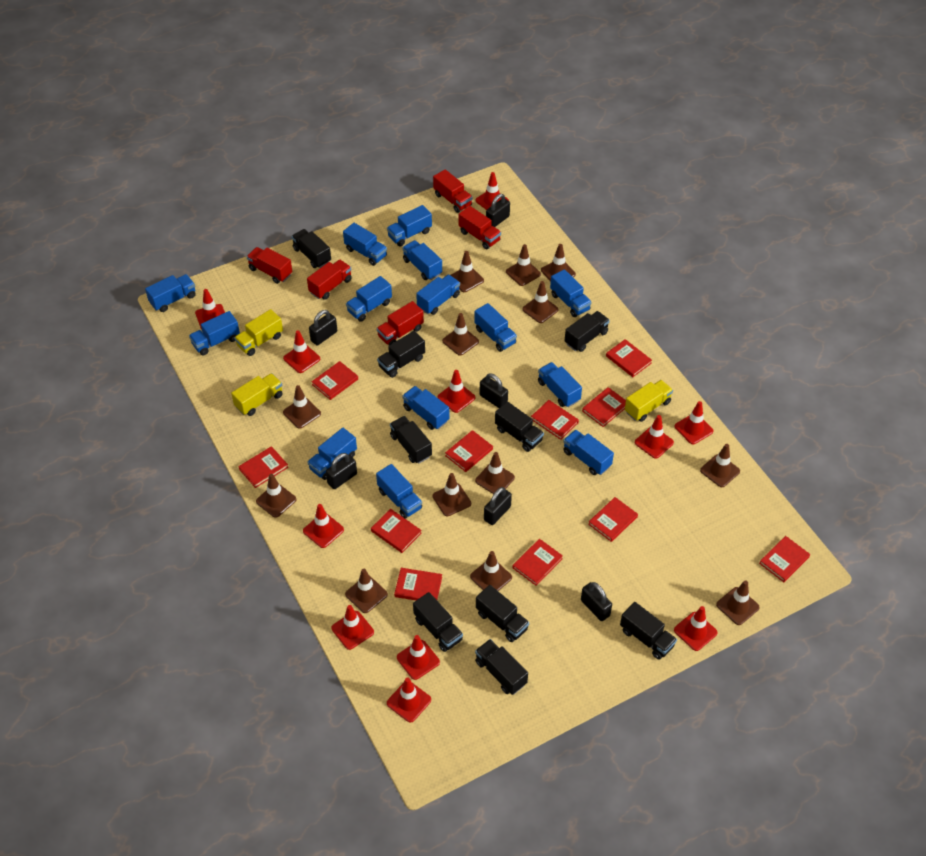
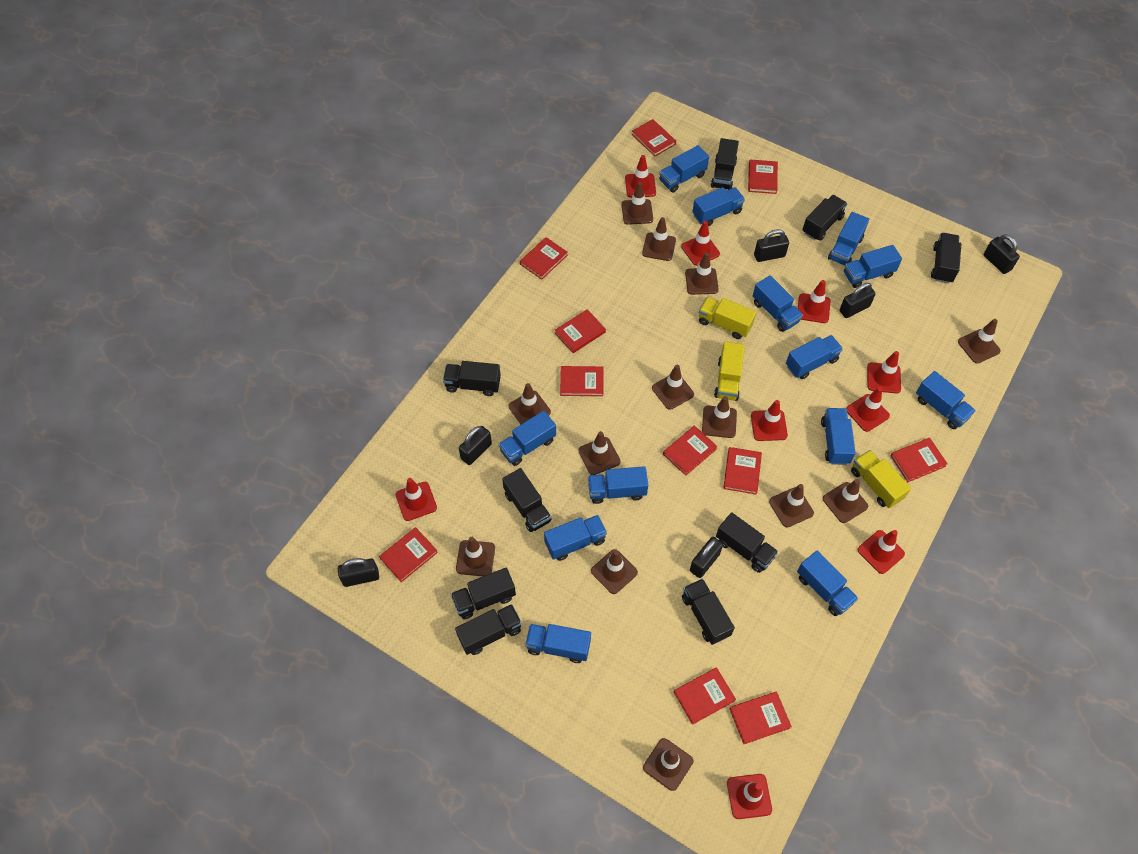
blue truck: 14 -> 13
red traffic cone: 11 -> 9
red truck: 5 -> 0

